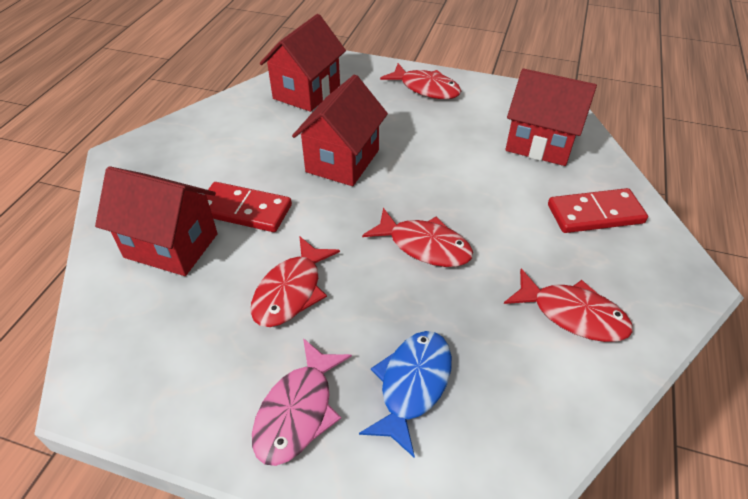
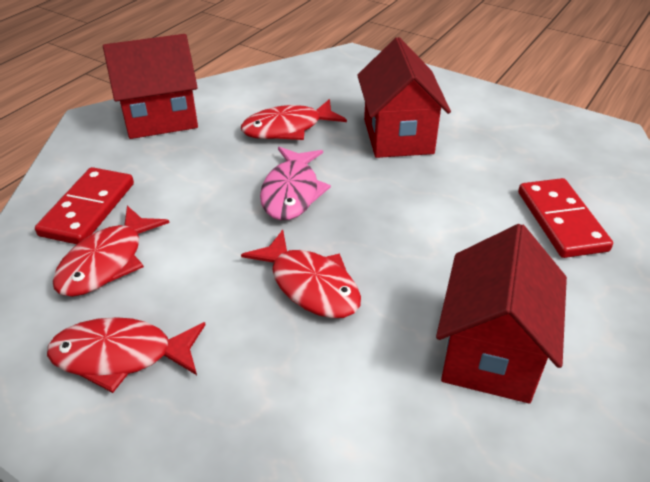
blue fish: 1 -> 0
red house: 4 -> 3

